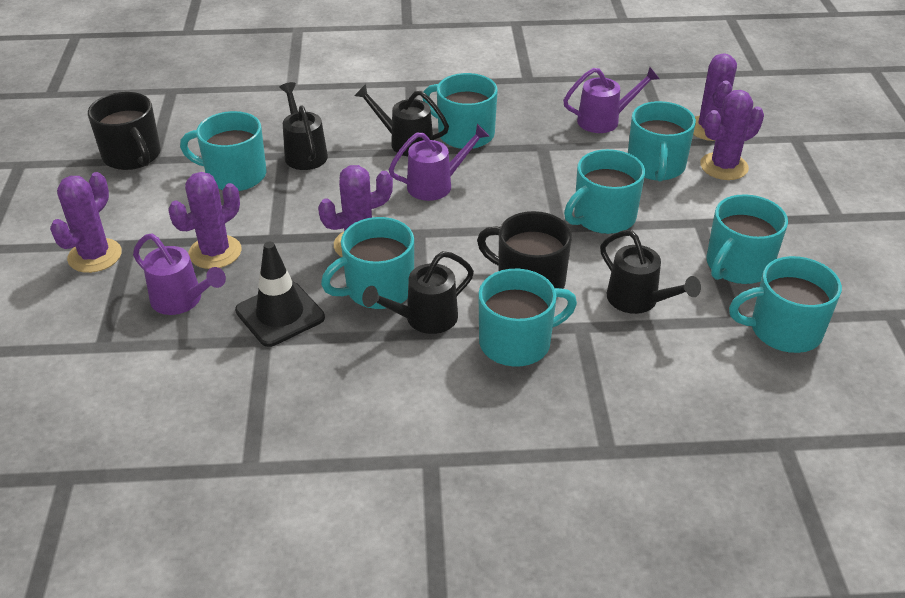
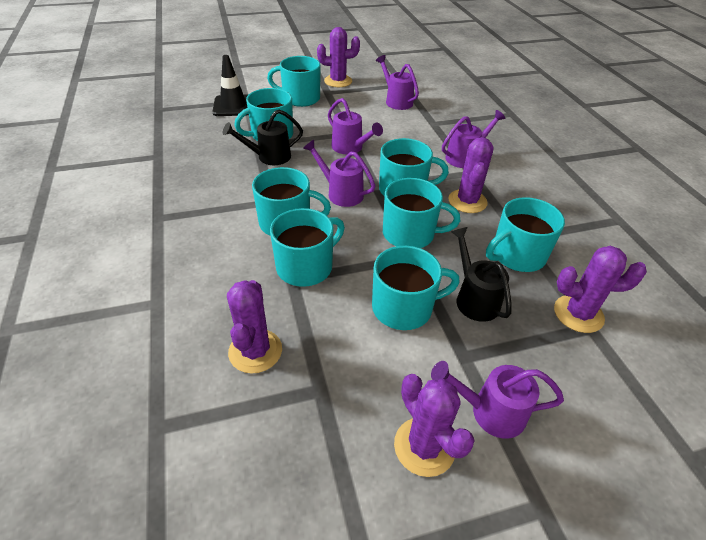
black mug: 2 -> 0
black watering can: 4 -> 2
purple watering can: 3 -> 5

